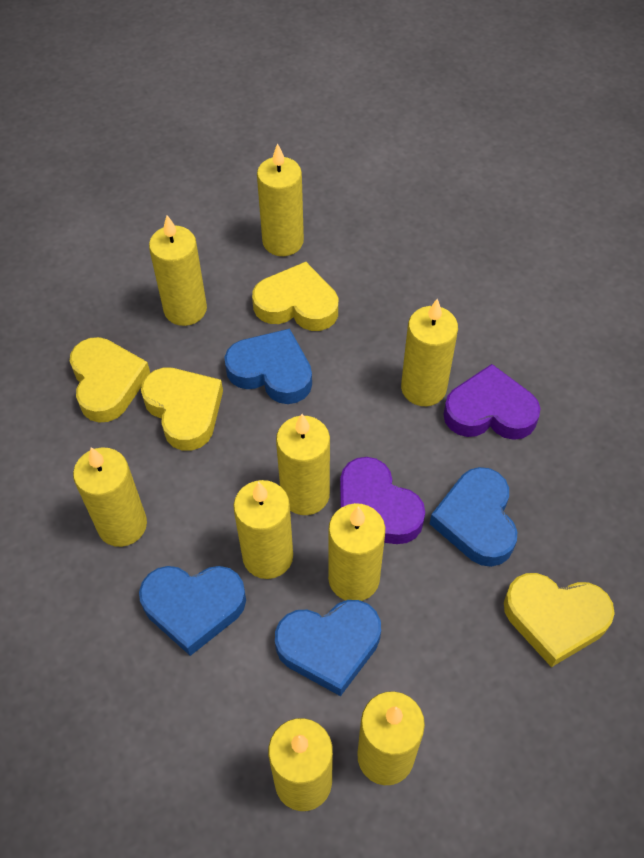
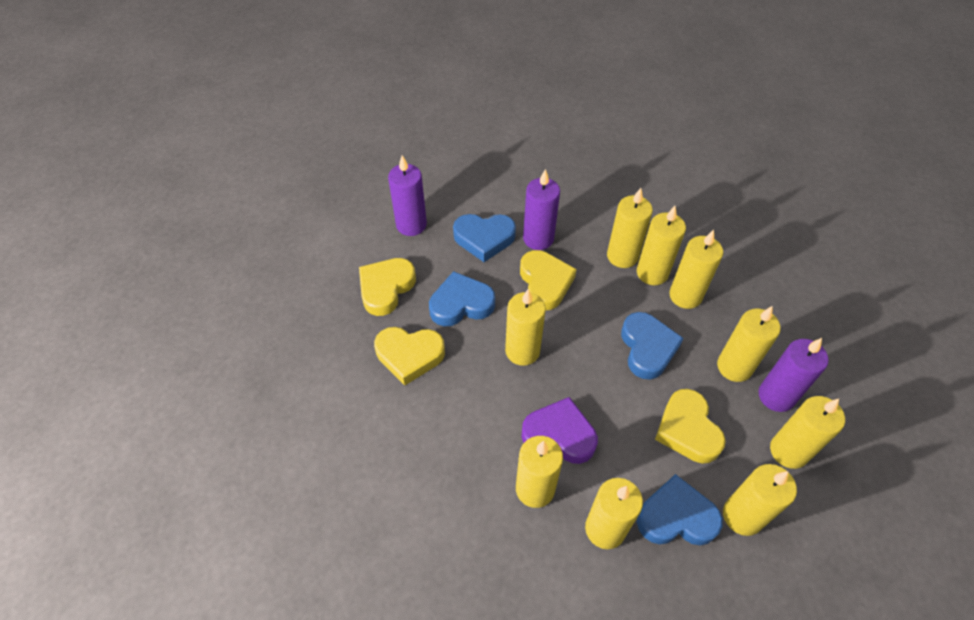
purple candle: 0 -> 3
purple heart: 2 -> 1

